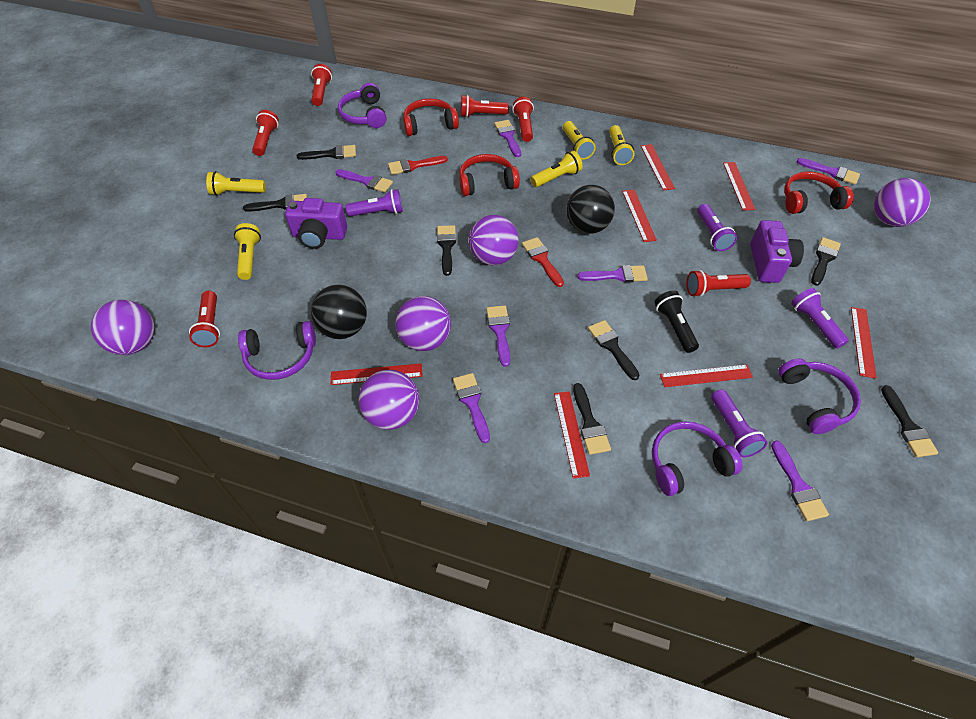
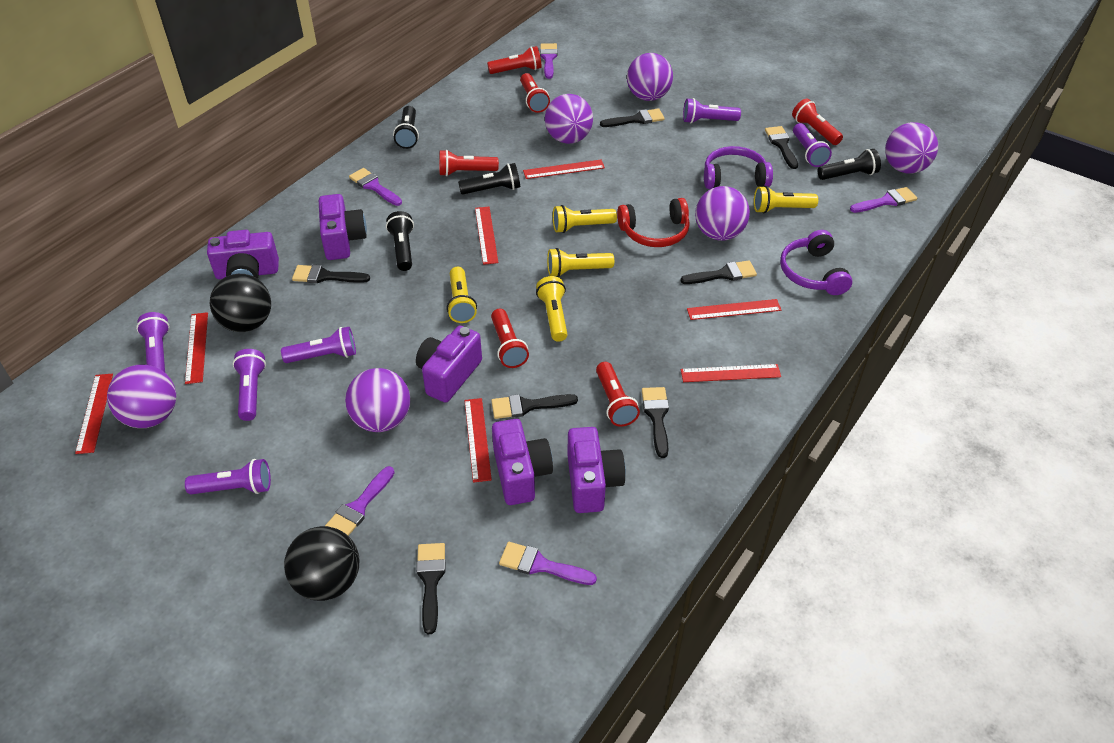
black flashlight: 1 -> 4
purple ball: 5 -> 6
purple brush: 7 -> 5
purple camera: 2 -> 5
purple flashlight: 4 -> 6
purple headphones: 4 -> 2
red brush: 2 -> 0
red headphones: 3 -> 1

